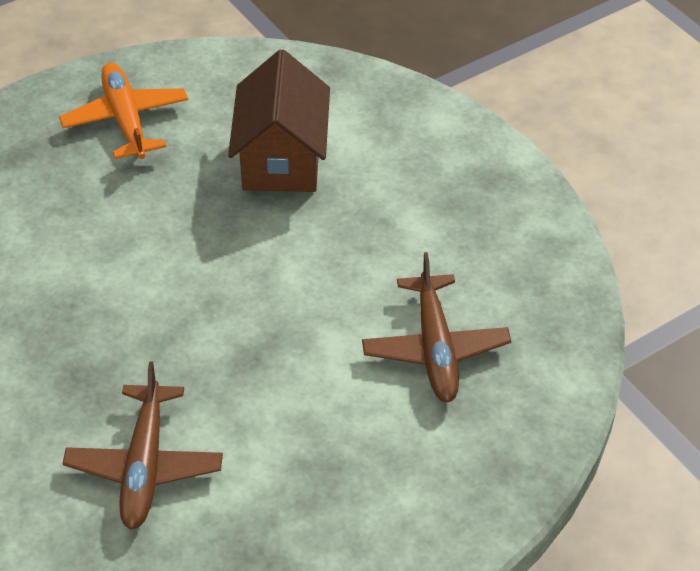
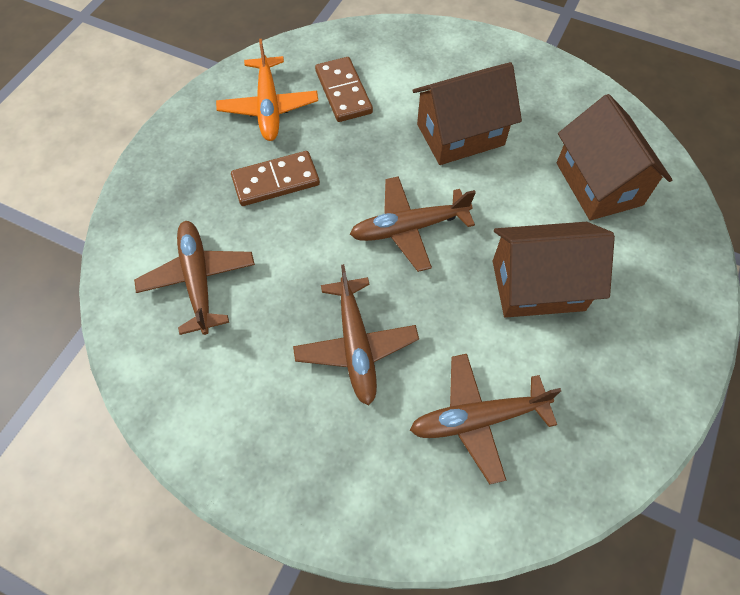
brown domino: 0 -> 2
brown house: 1 -> 3
brown plane: 2 -> 4

